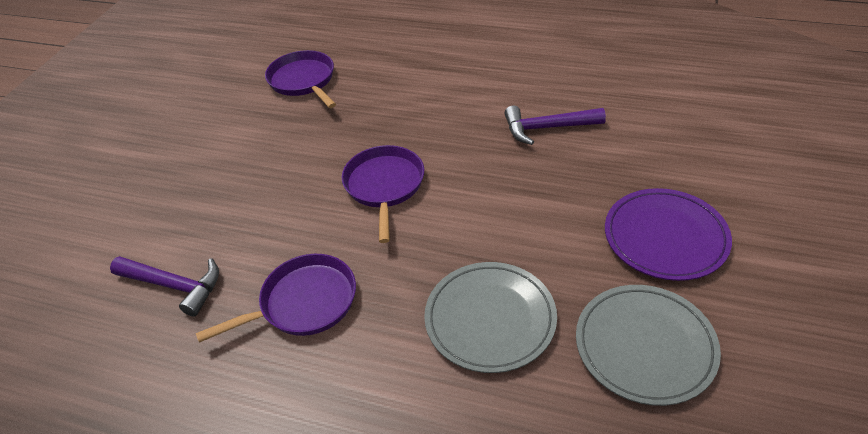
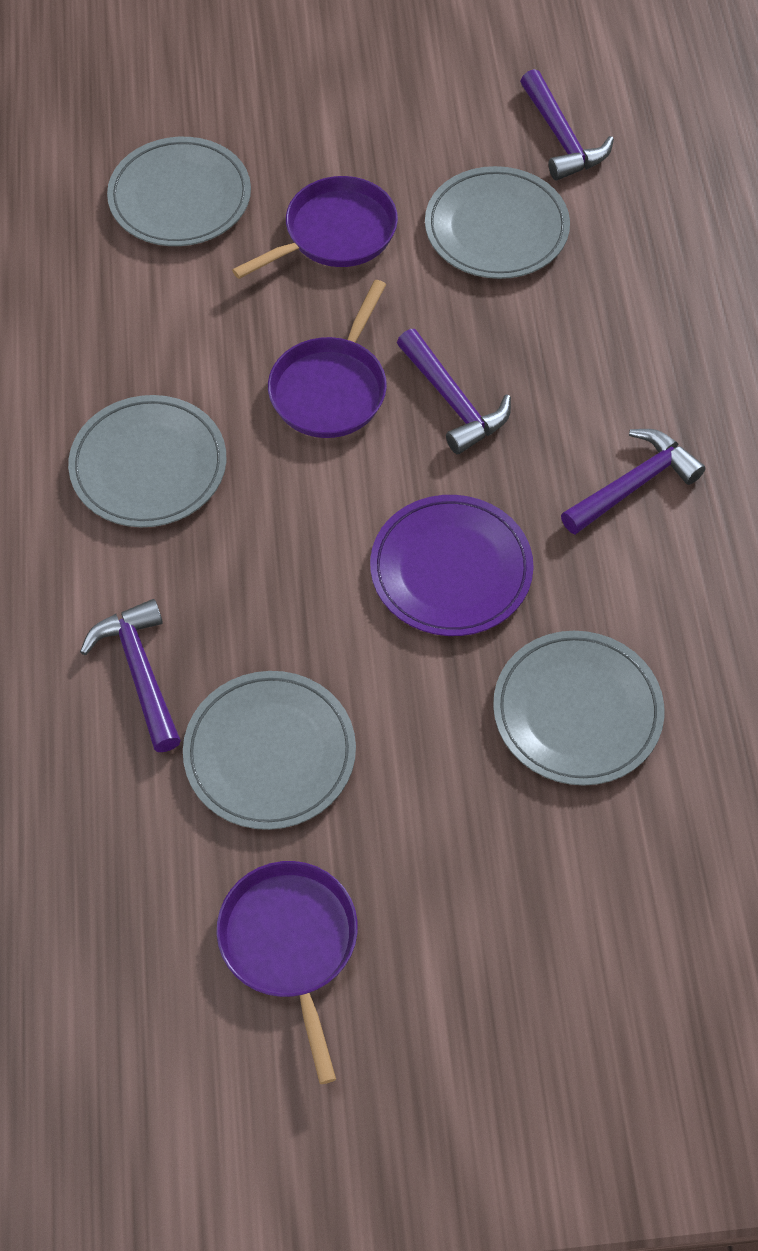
grey plate: 2 -> 5
purple hammer: 2 -> 4

